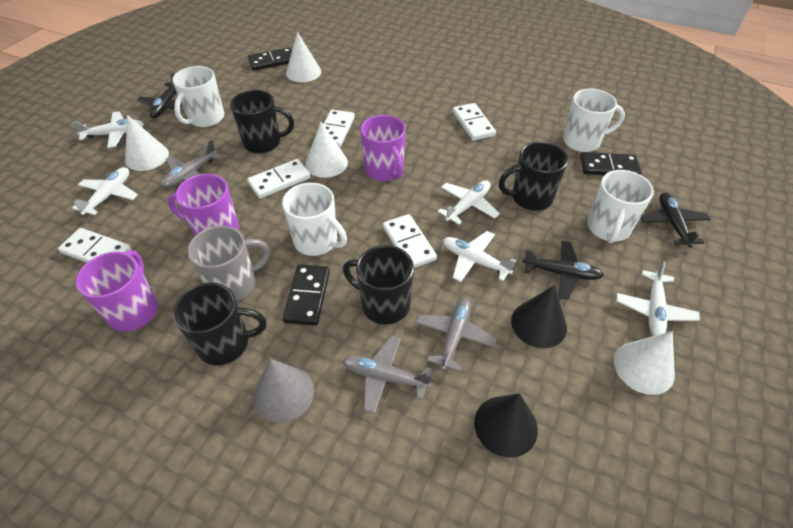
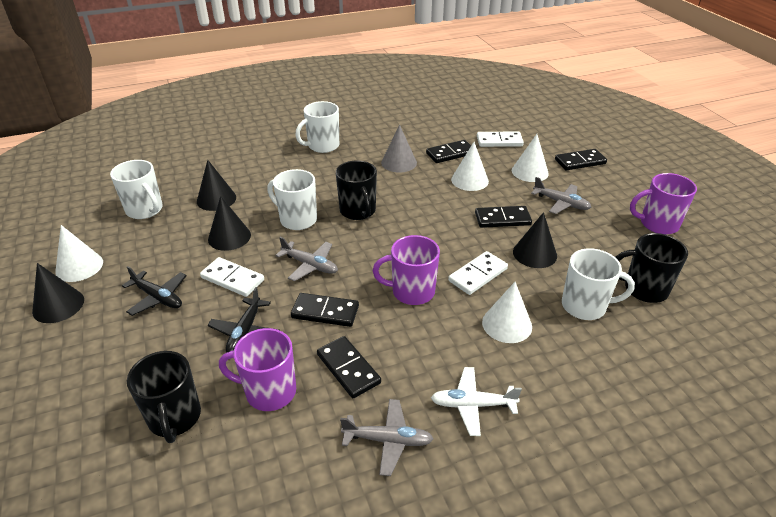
black cone: 2 -> 4
black domino: 3 -> 5
black mug: 4 -> 3
black plane: 3 -> 2
grey mug: 1 -> 0
white domino: 5 -> 3
white plane: 5 -> 1

